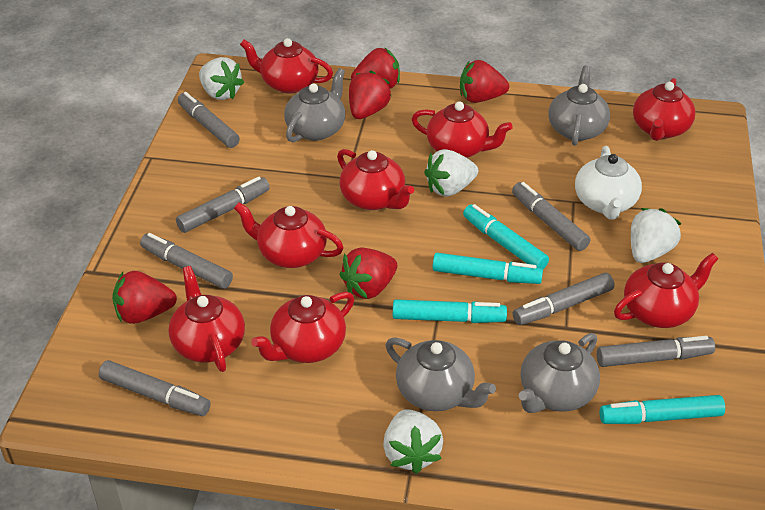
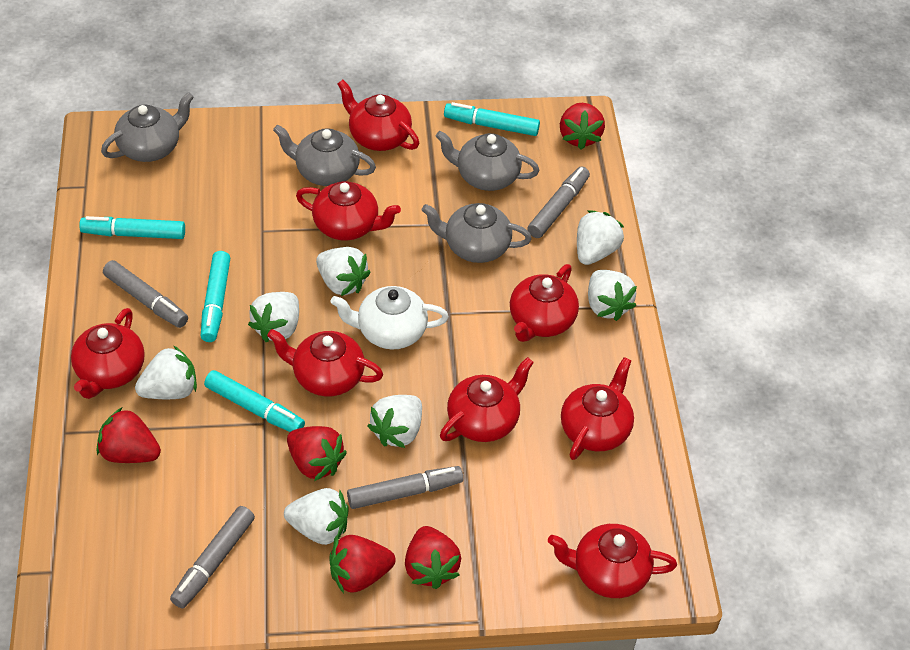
grey marker: 7 -> 4
white strawberry: 4 -> 7

